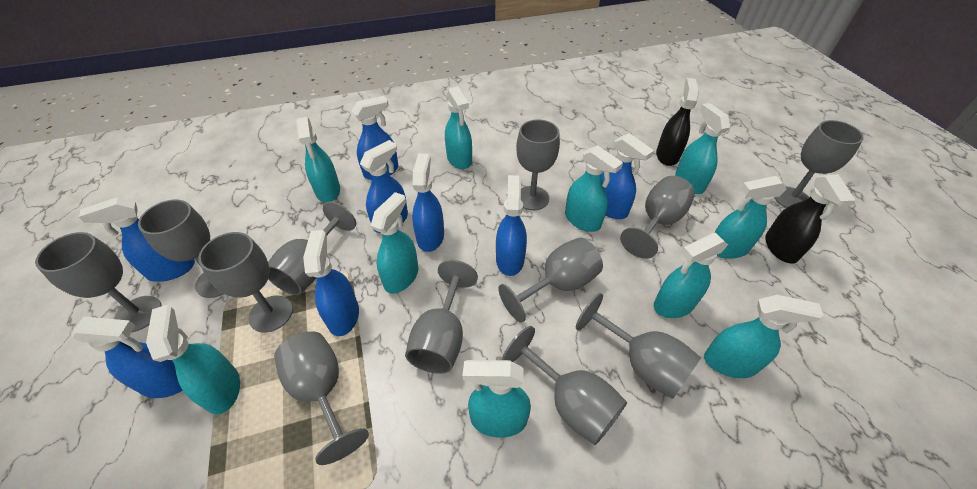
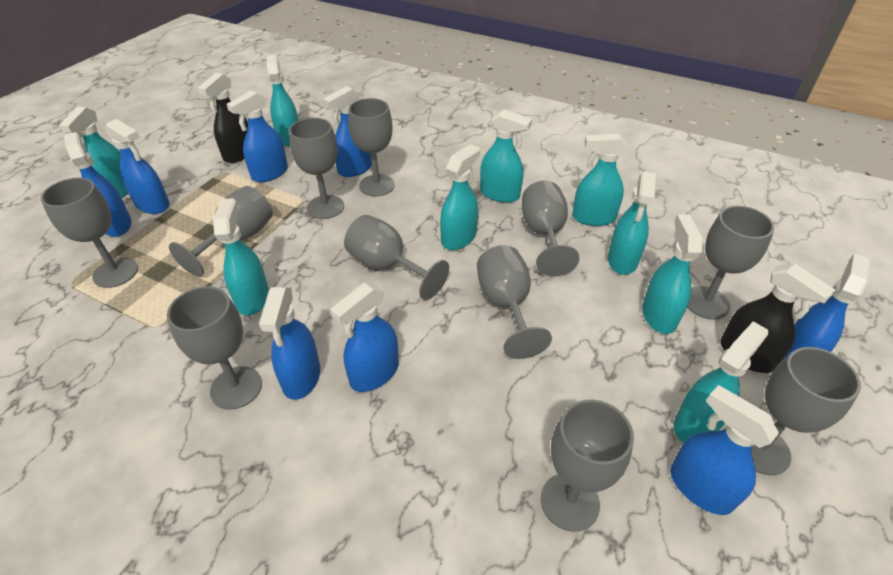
grey goblet: 12 -> 11
turquoise spray bottle: 10 -> 9

